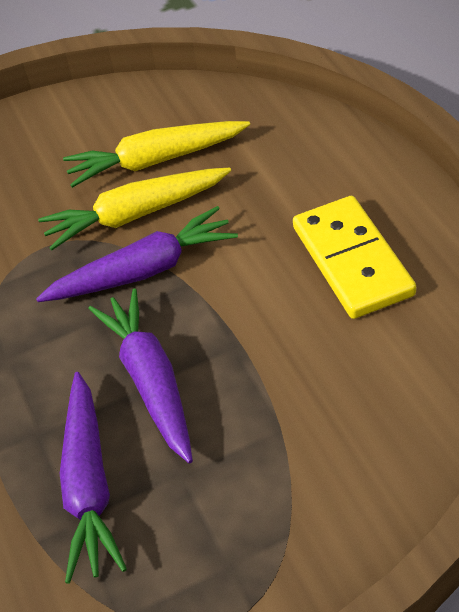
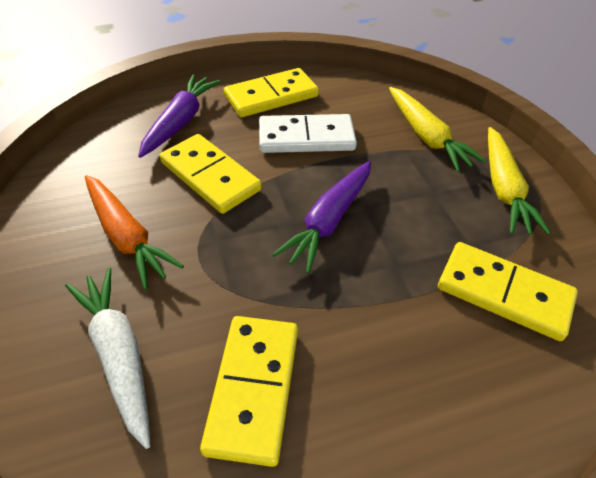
orange carrot: 0 -> 1
purple carrot: 3 -> 2
white carrot: 0 -> 1
white domino: 0 -> 1
yellow domino: 1 -> 4

